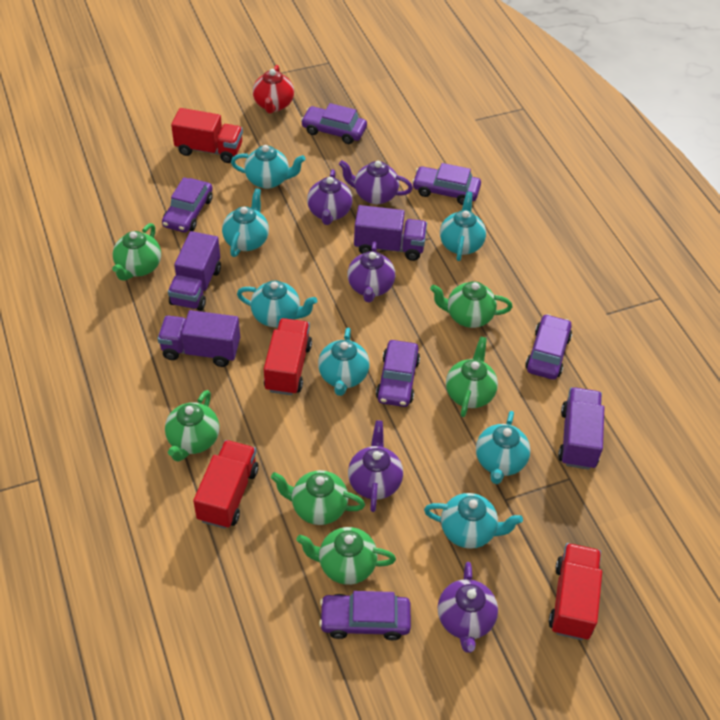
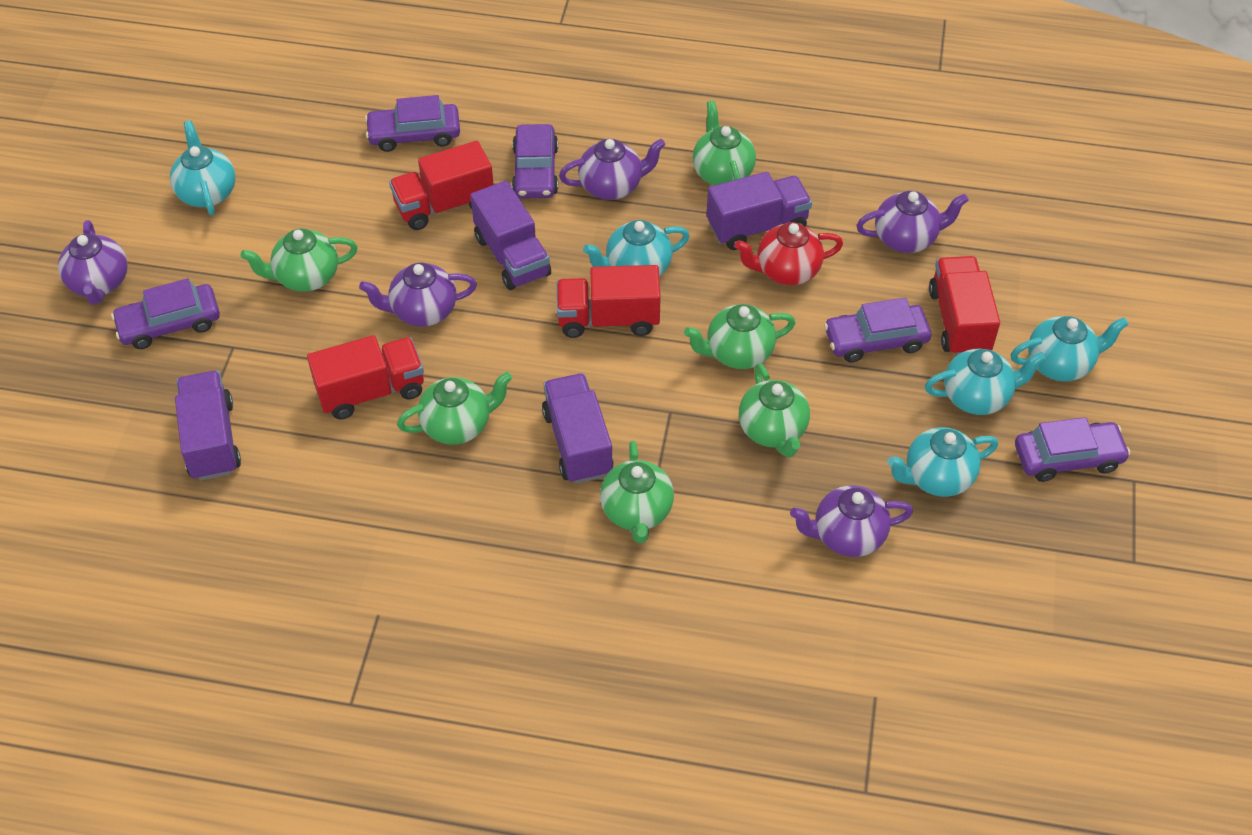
purple car: 6 -> 5
turquoise teapot: 7 -> 5

